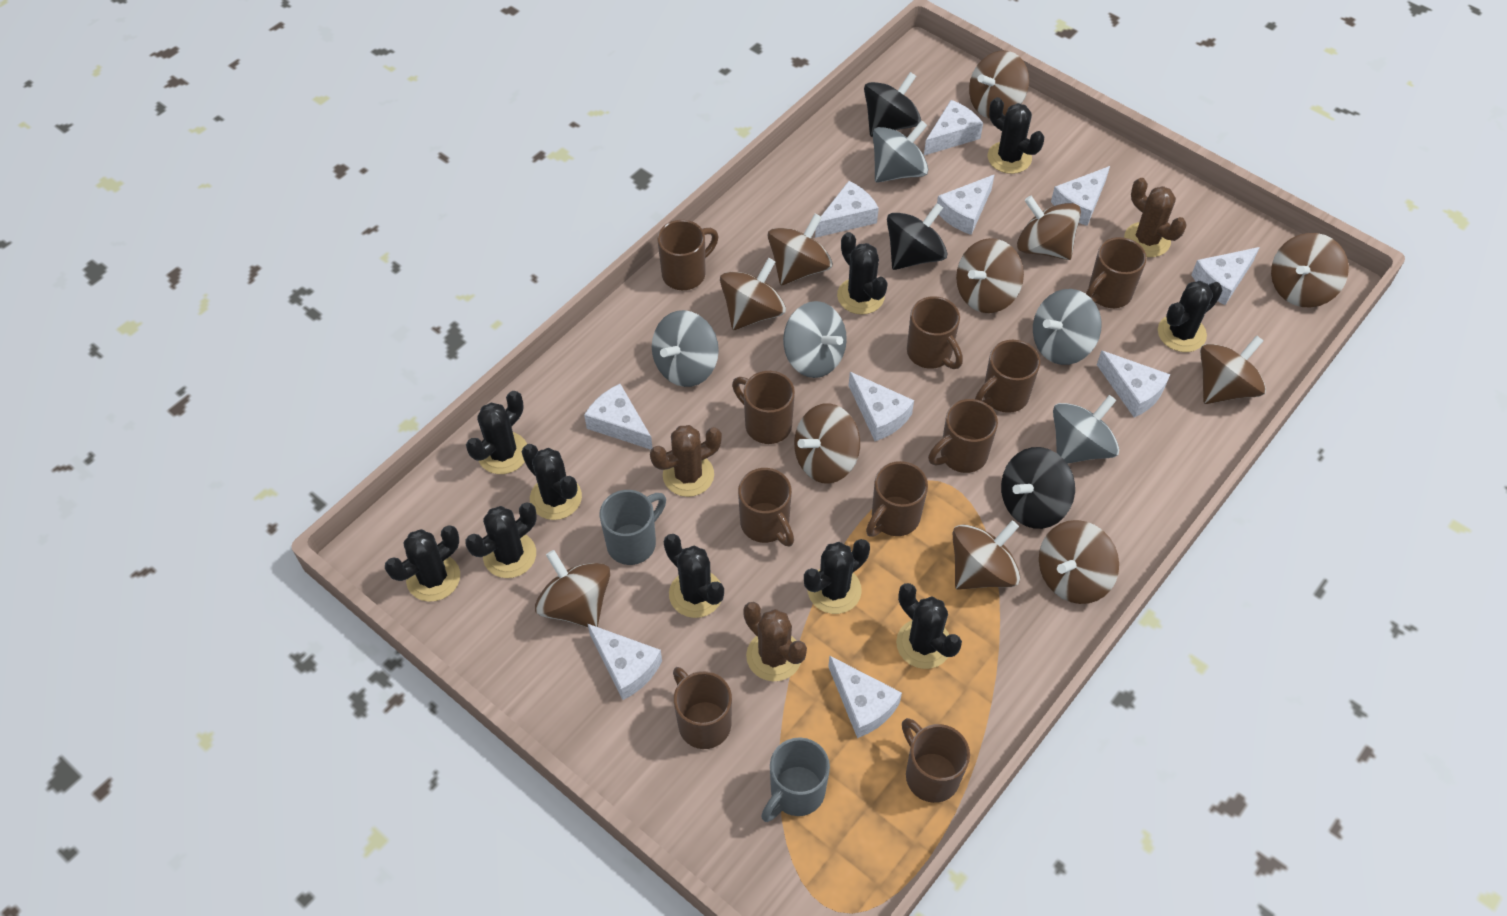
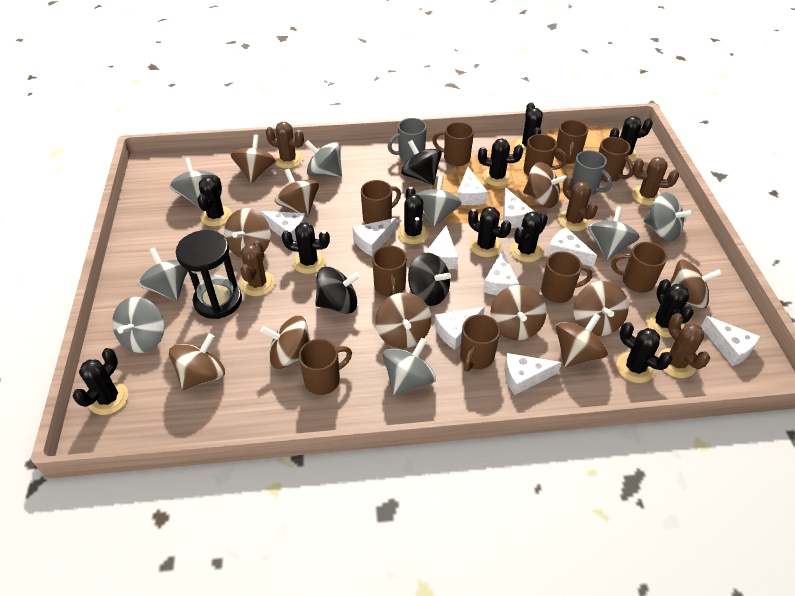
black cactus: 10 -> 11
black hourglass: 0 -> 1
brown cactus: 3 -> 5
grey spinning top: 5 -> 8

